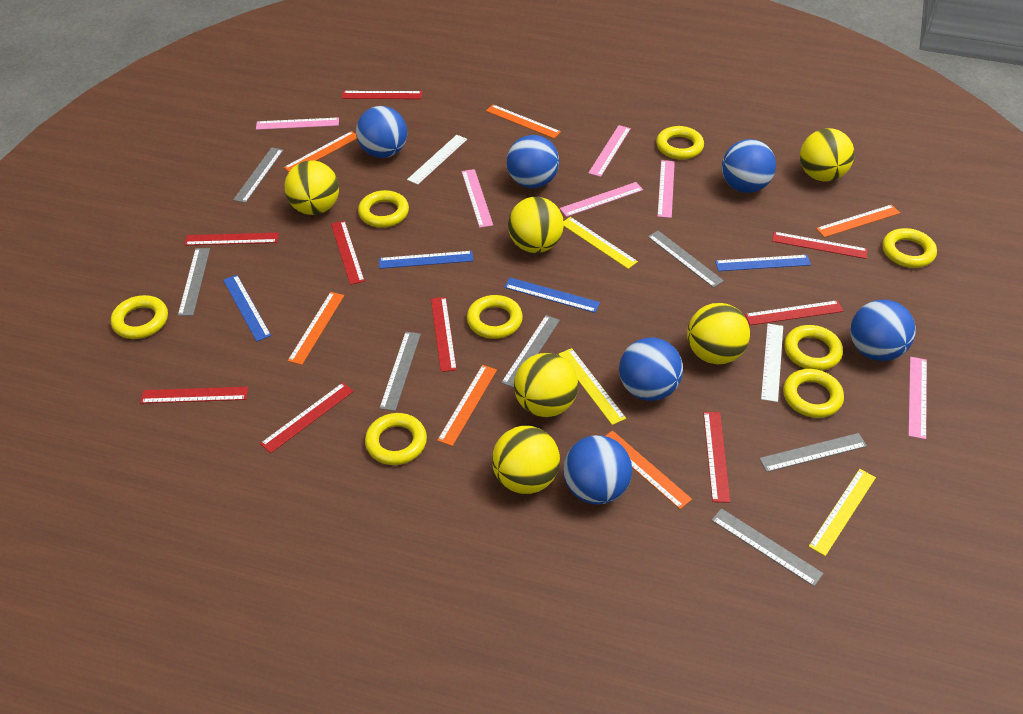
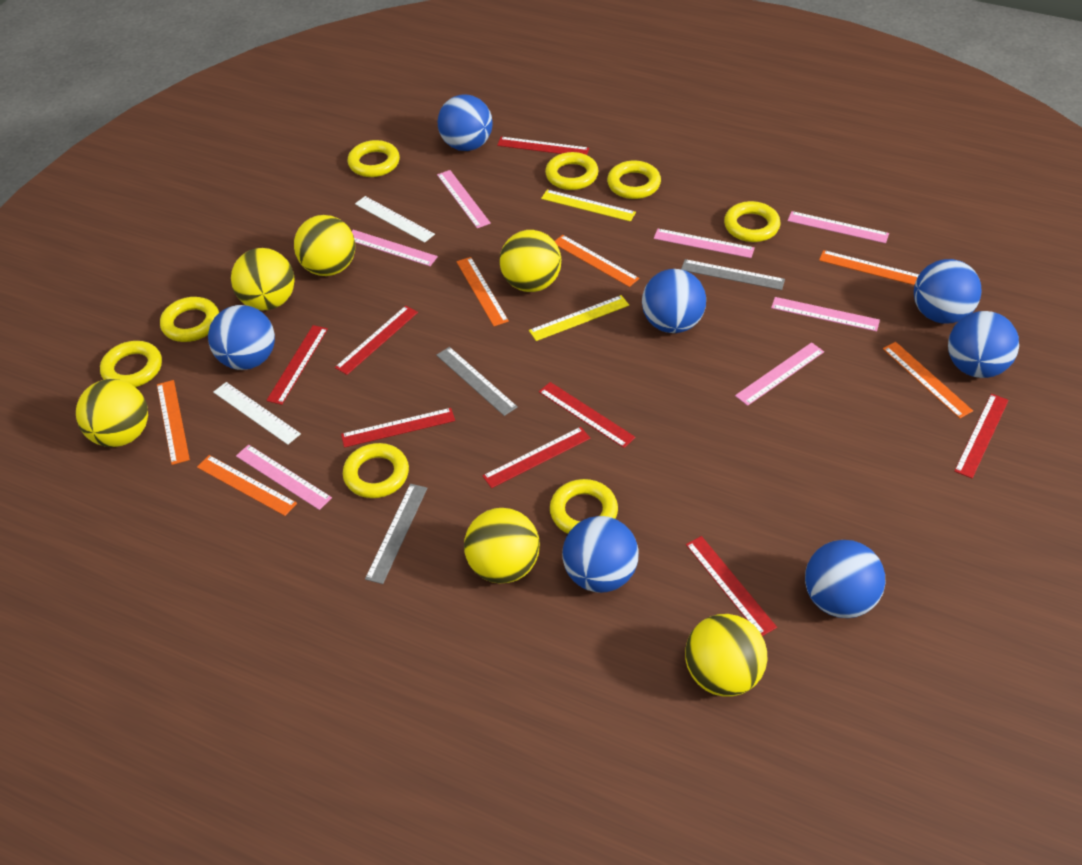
blue ball: 6 -> 7
blue ruler: 4 -> 0
grey ruler: 7 -> 3
pink ruler: 6 -> 7
red ruler: 9 -> 8
yellow ruler: 3 -> 2

